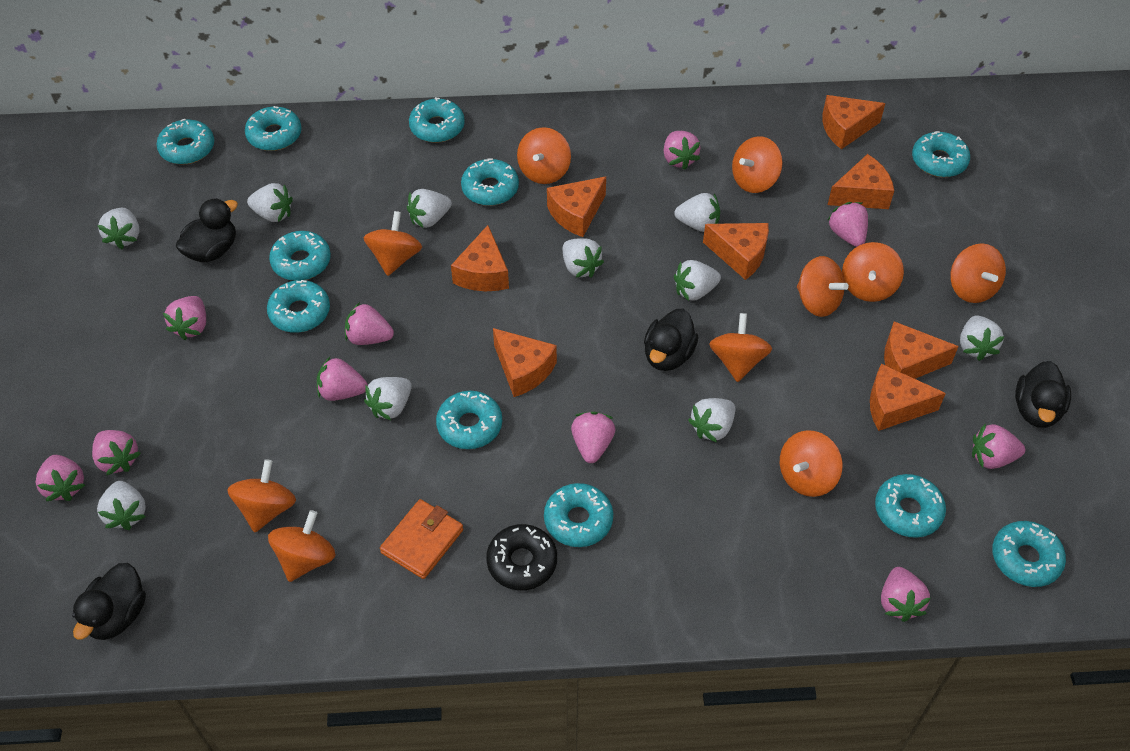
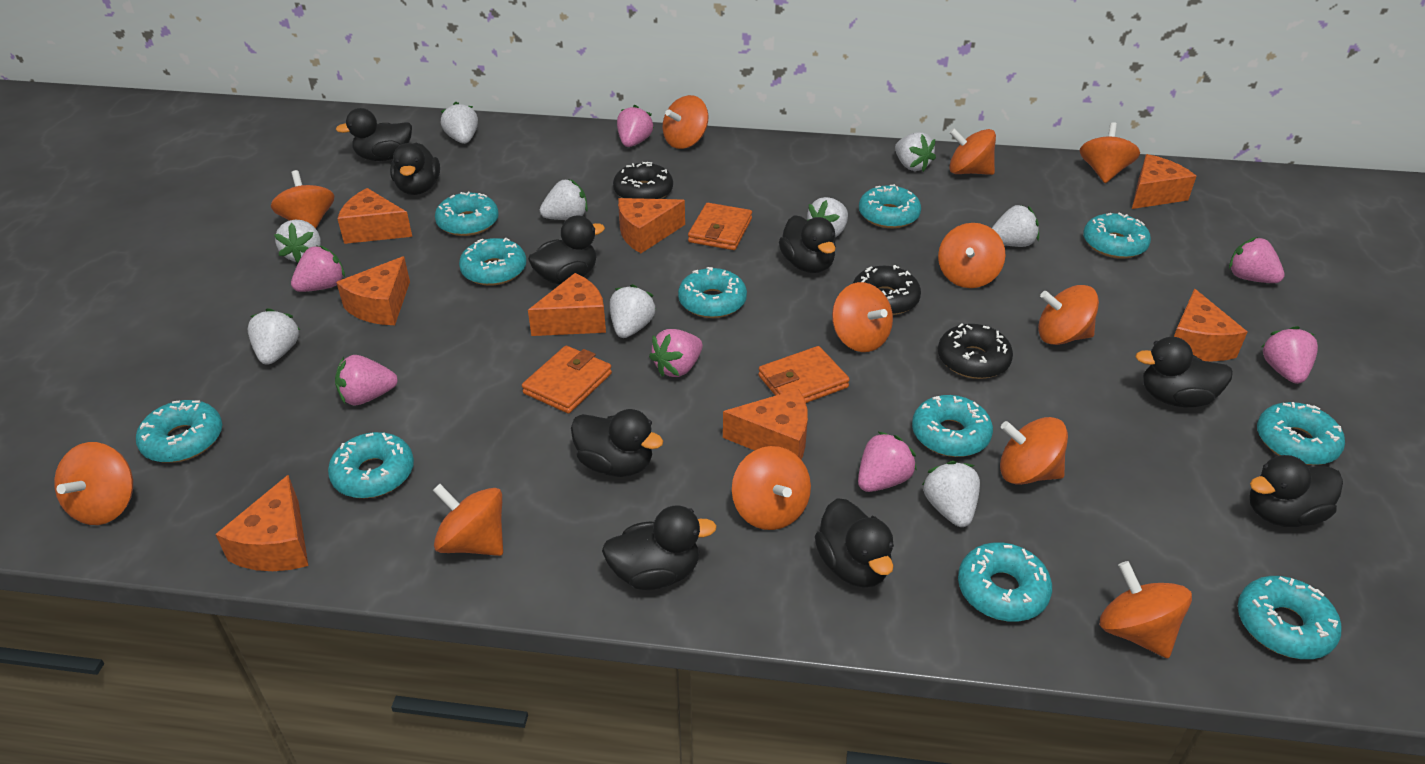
black donut: 1 -> 3
black duck: 4 -> 9
orange spinning top: 10 -> 12
orange wallet: 1 -> 3
pink strawberry: 10 -> 7
white strawberry: 10 -> 9

